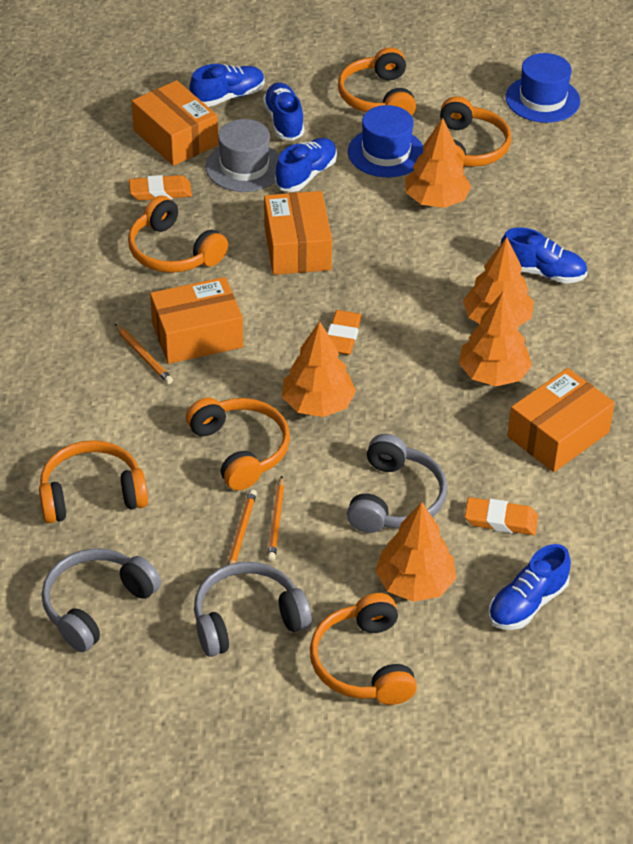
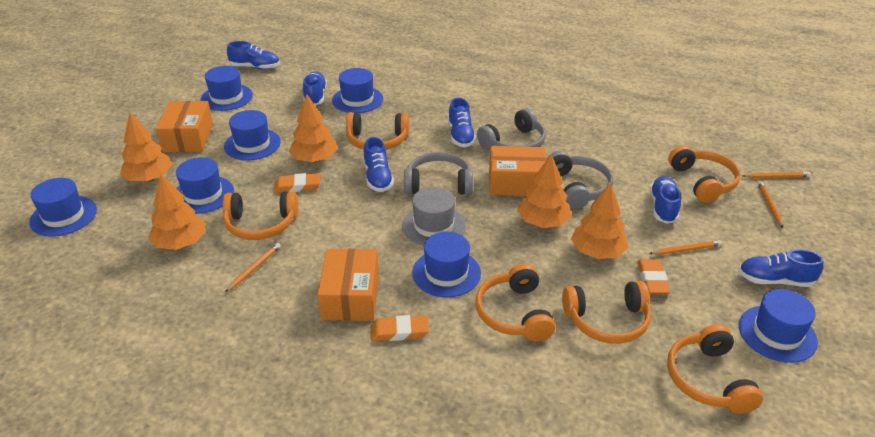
blue hat: 2 -> 7
blue shoe: 5 -> 6
orange box: 4 -> 3
orange pencil: 3 -> 4

